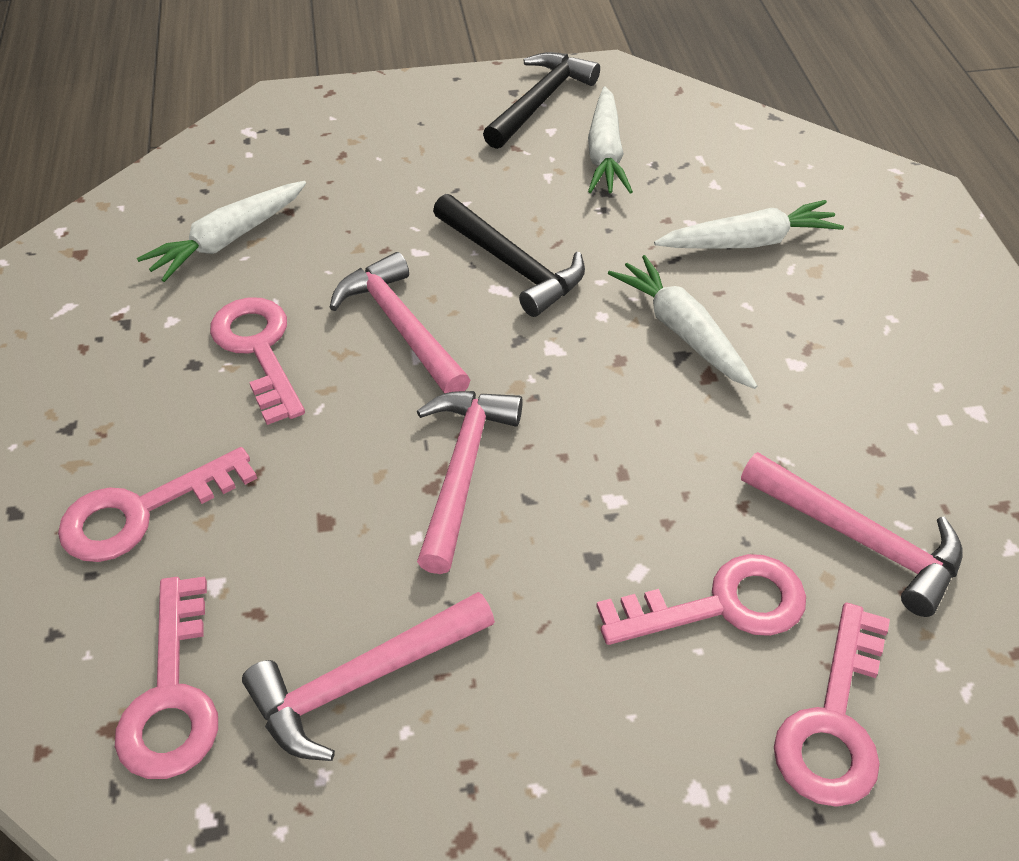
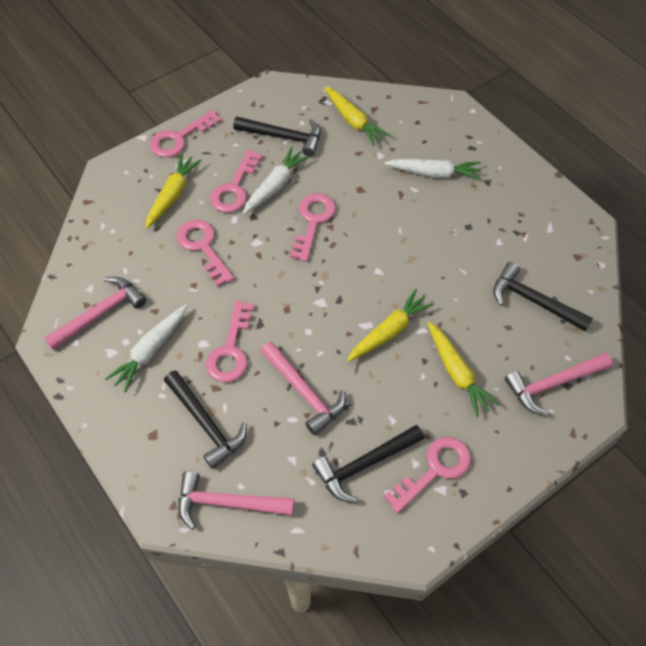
black hammer: 2 -> 4
pink key: 5 -> 6
white carrot: 4 -> 3
yellow carrot: 0 -> 4

